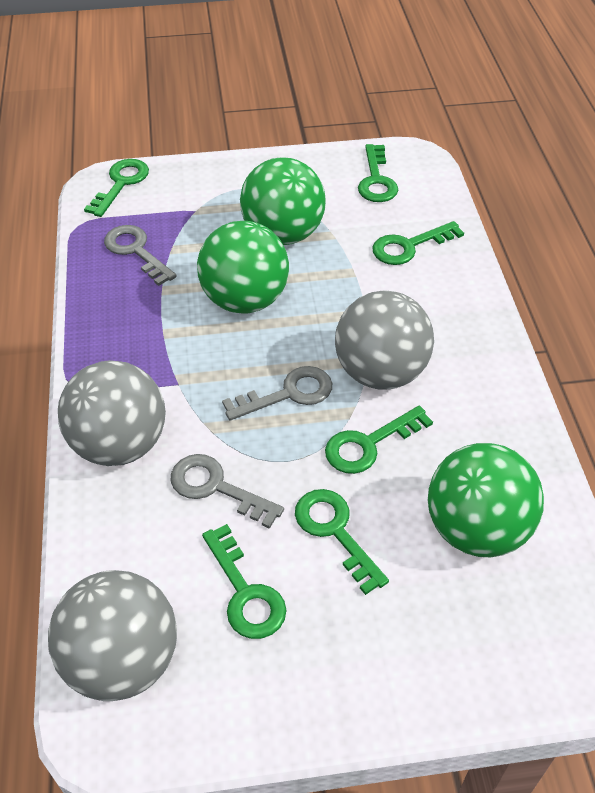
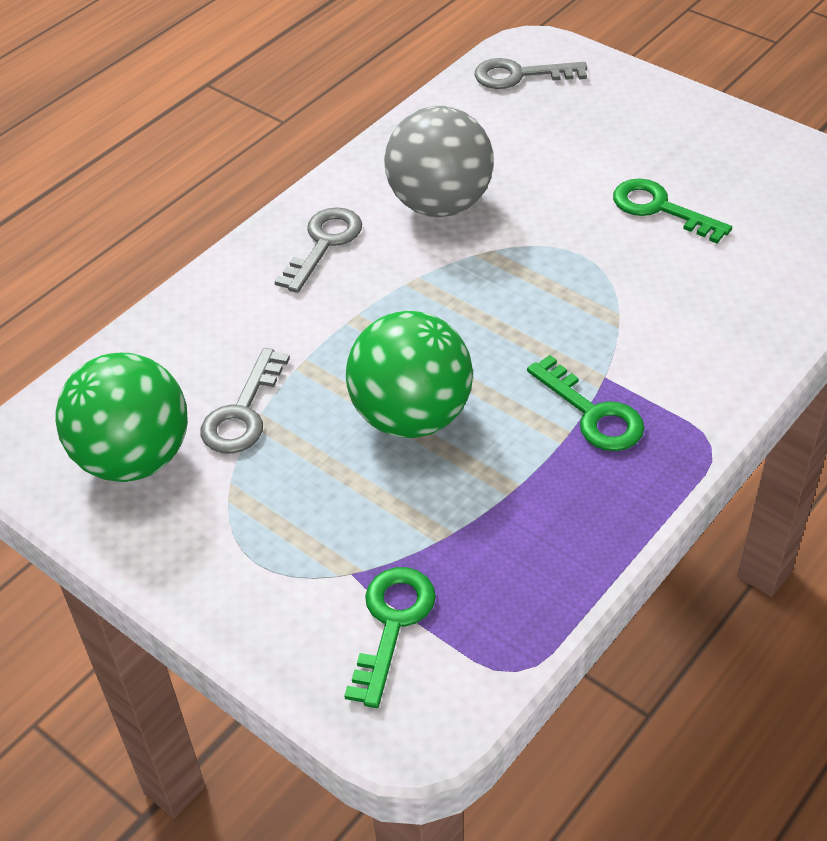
green ball: 3 -> 2
green key: 6 -> 3
grey ball: 3 -> 1

